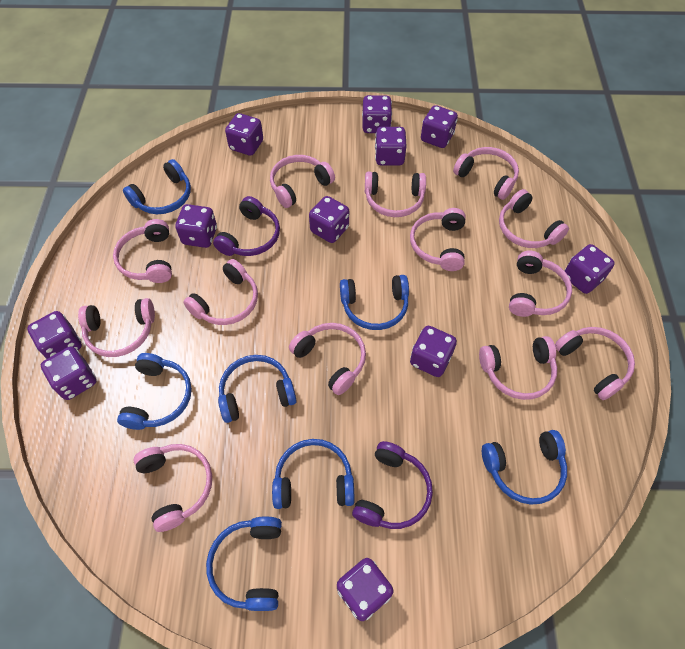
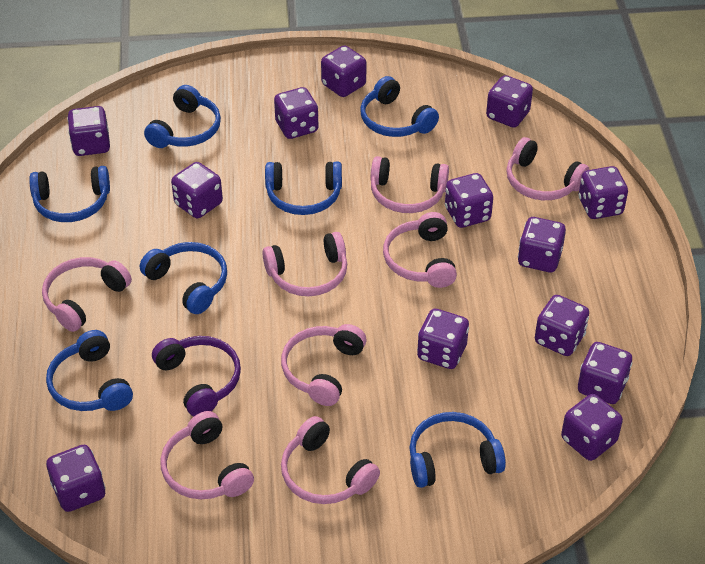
pink headphones: 13 -> 8
purple dice: 11 -> 13
purple headphones: 2 -> 1

